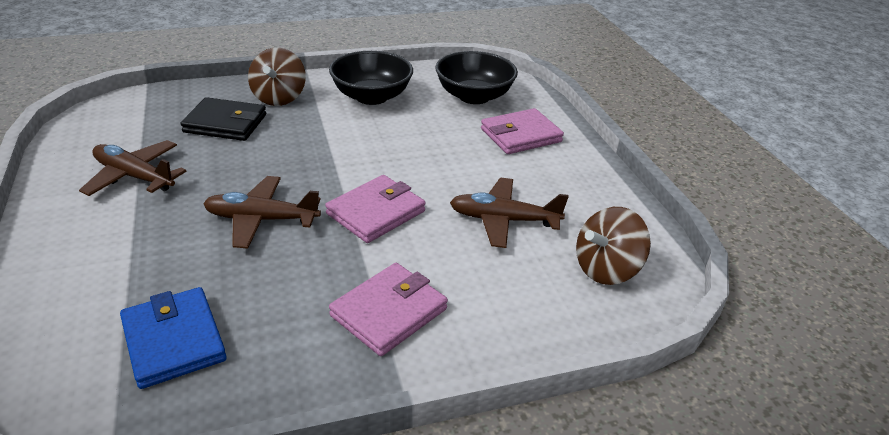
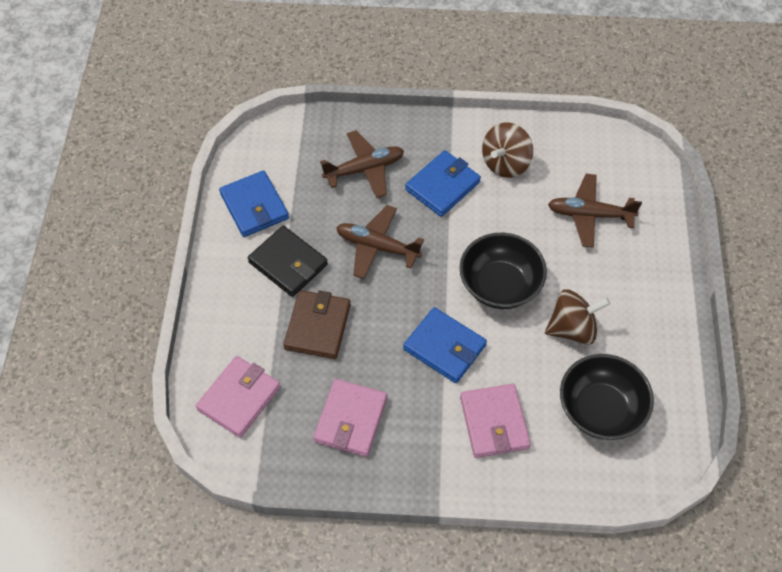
blue wallet: 1 -> 3
brown wallet: 0 -> 1

